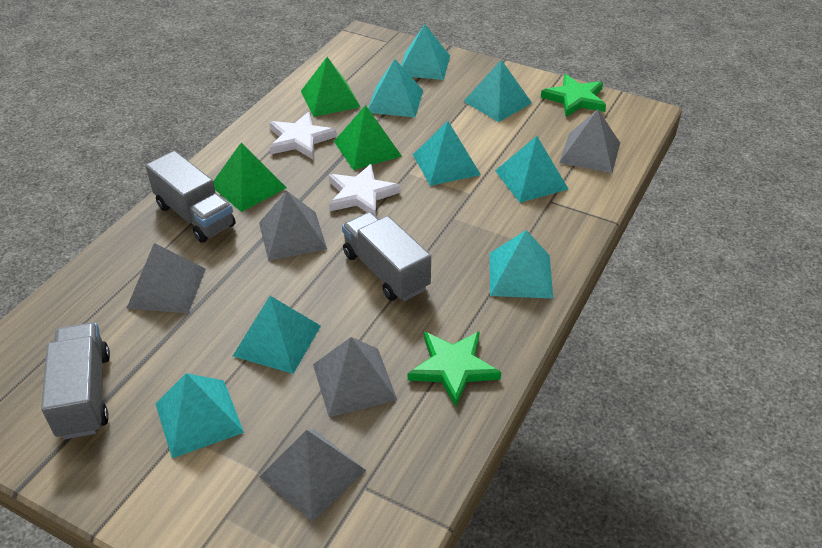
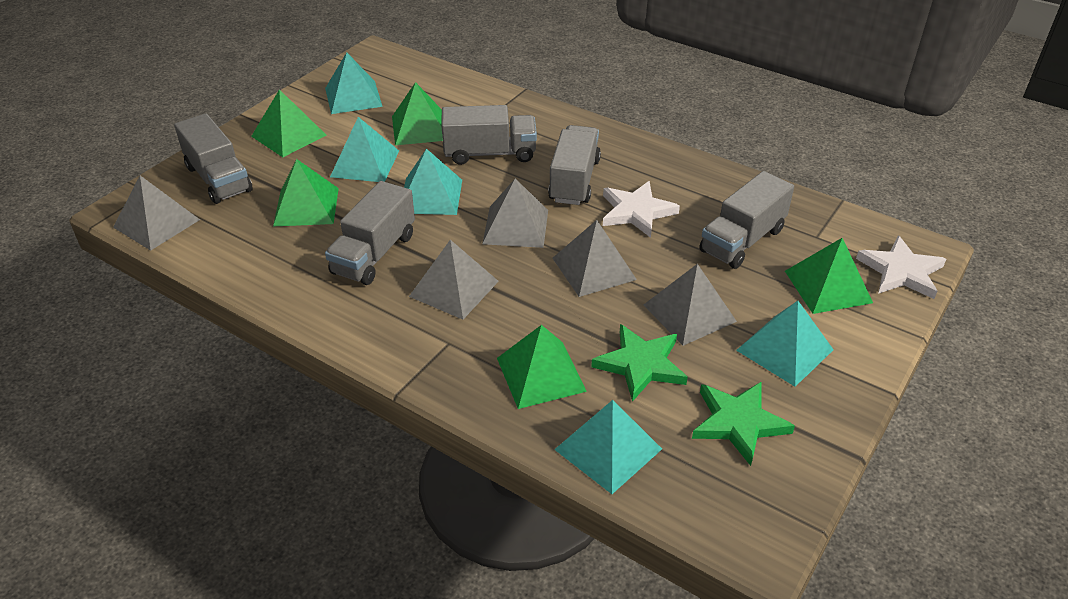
green pyramid: 3 -> 5
grey truck: 3 -> 5
turquoise pyramid: 8 -> 5

